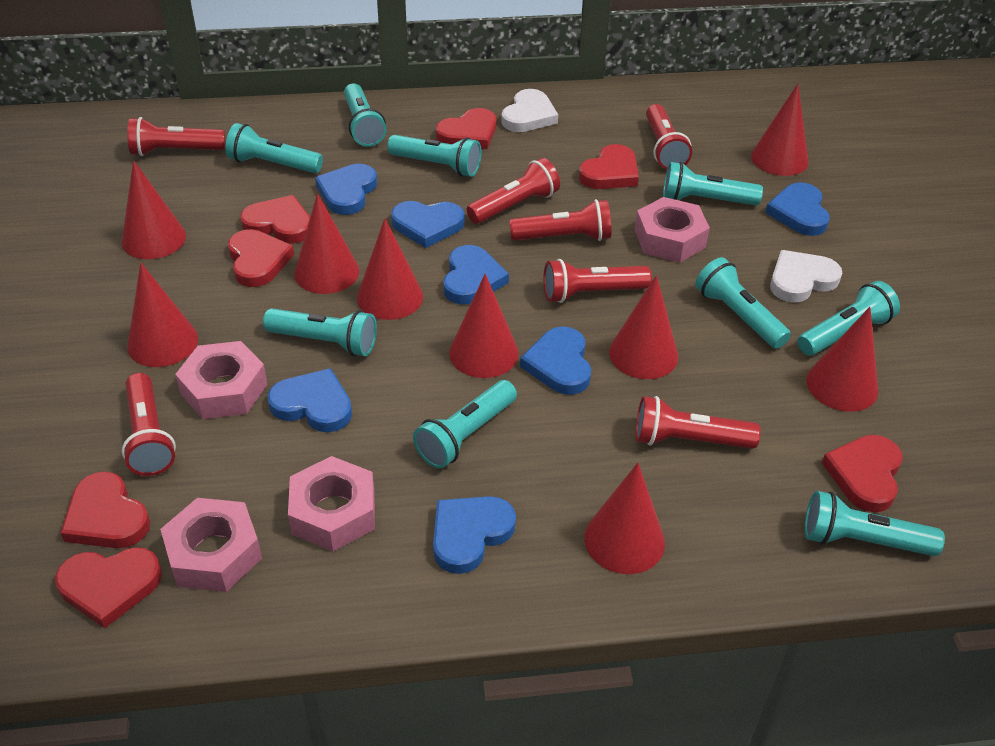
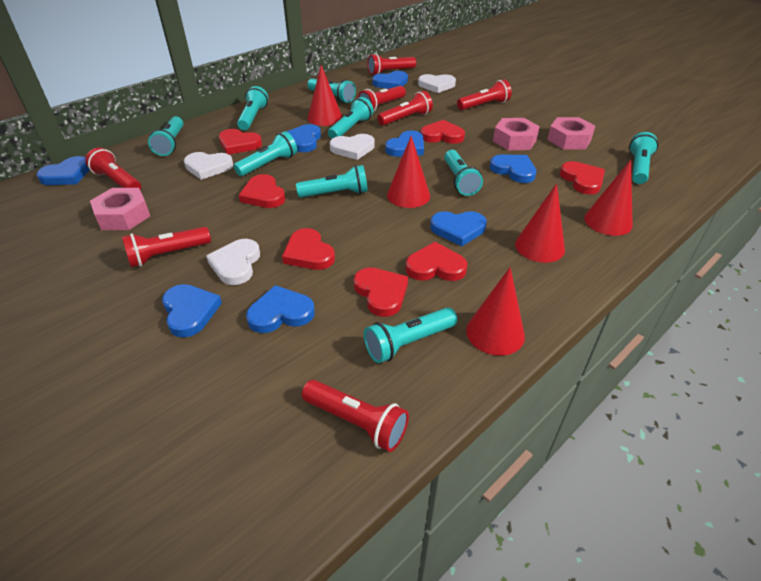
blue heart: 7 -> 8
pink nut: 4 -> 3
red cone: 9 -> 5
white heart: 2 -> 4

